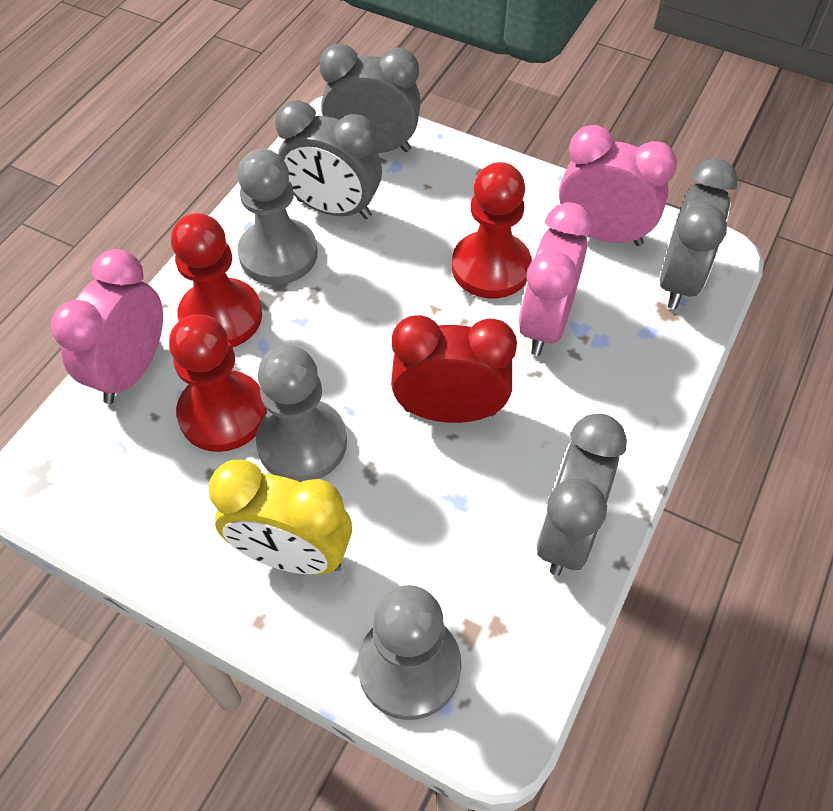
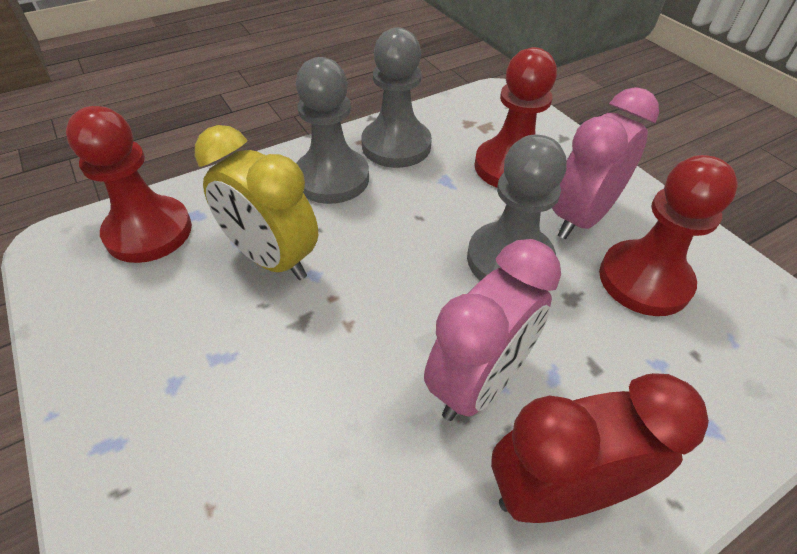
grey clock: 4 -> 0
pink clock: 3 -> 2

